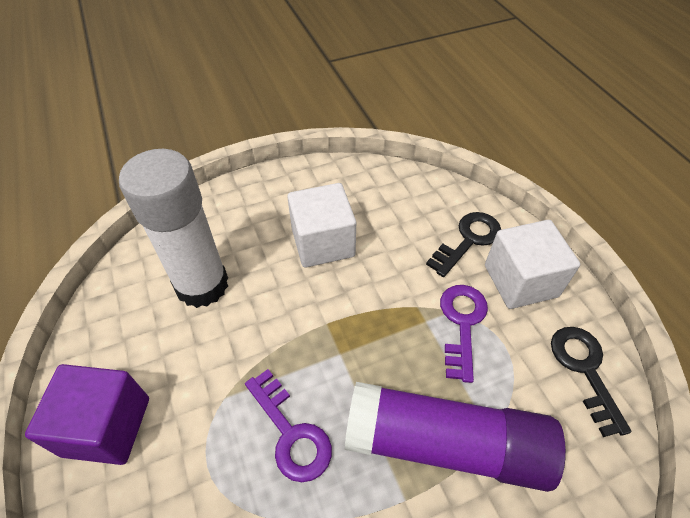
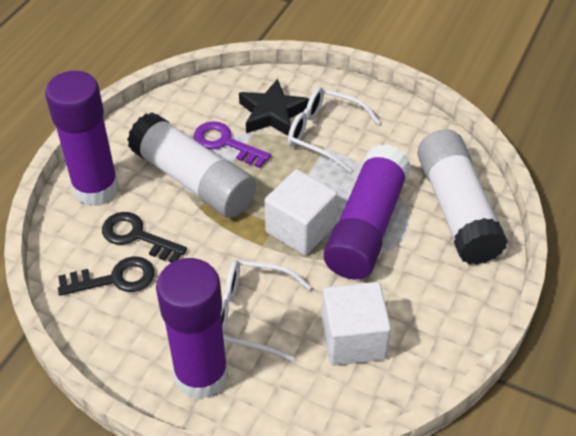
black star: 0 -> 1
purple cube: 1 -> 0
purple glue stick: 1 -> 3
purple key: 2 -> 1
white glasses: 0 -> 2
white glue stick: 1 -> 2

